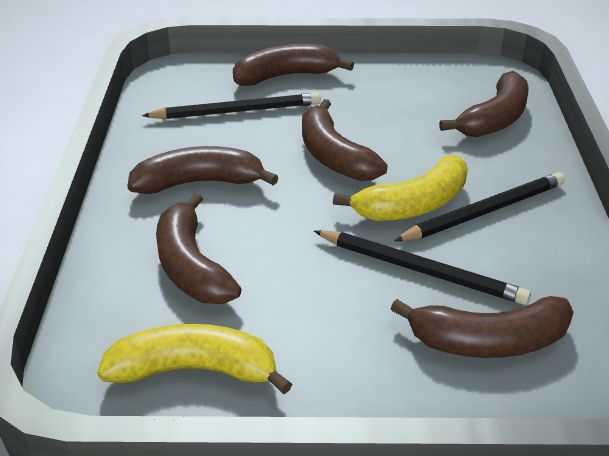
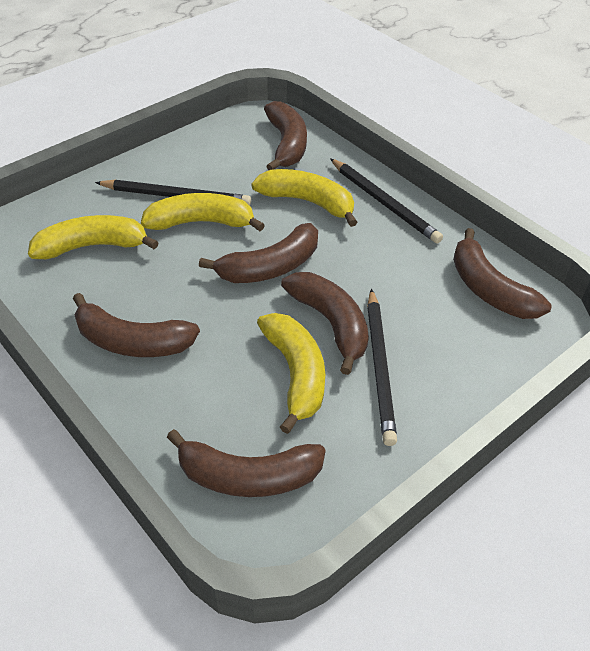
yellow banana: 2 -> 4

